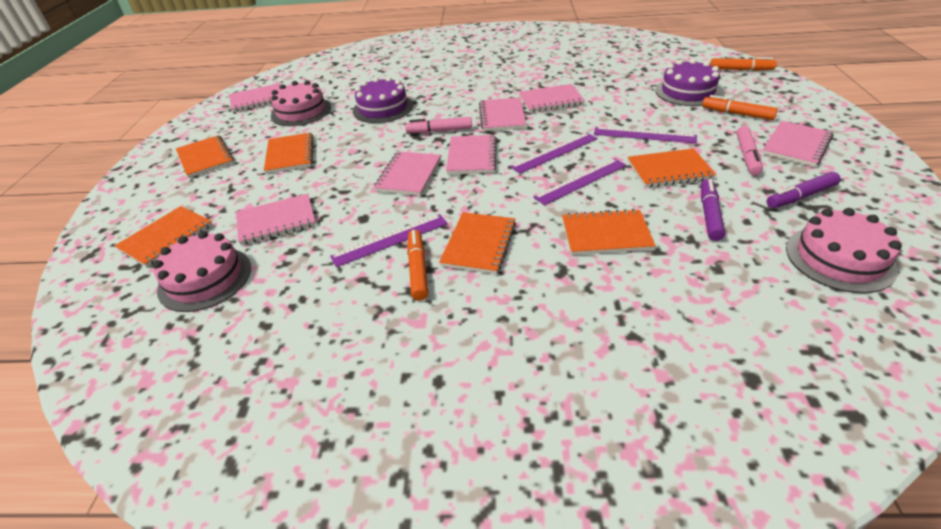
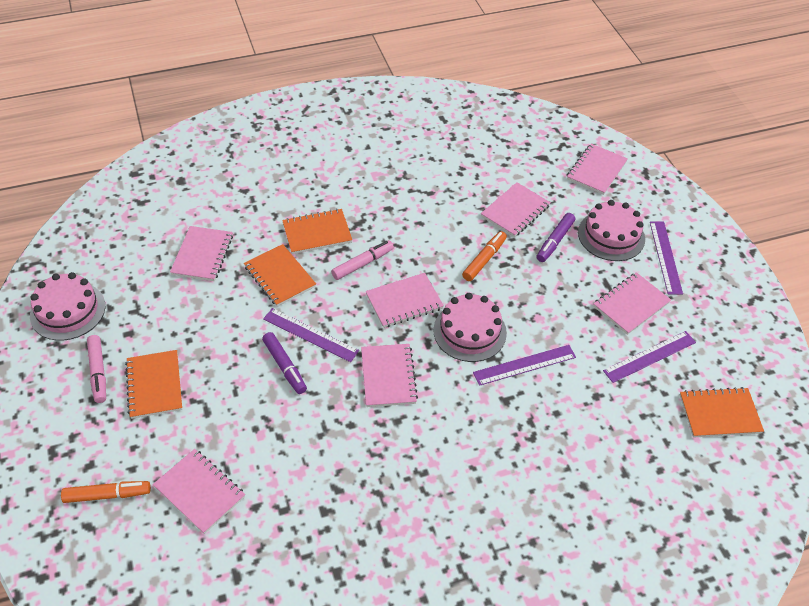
orange marker: 3 -> 2
orange notebook: 6 -> 4
purple cake: 2 -> 0

